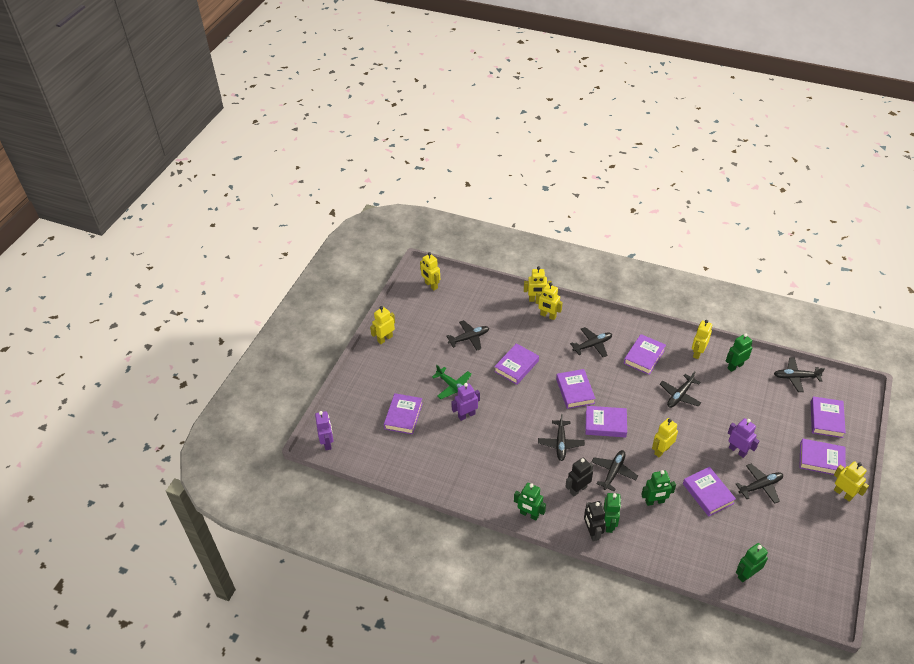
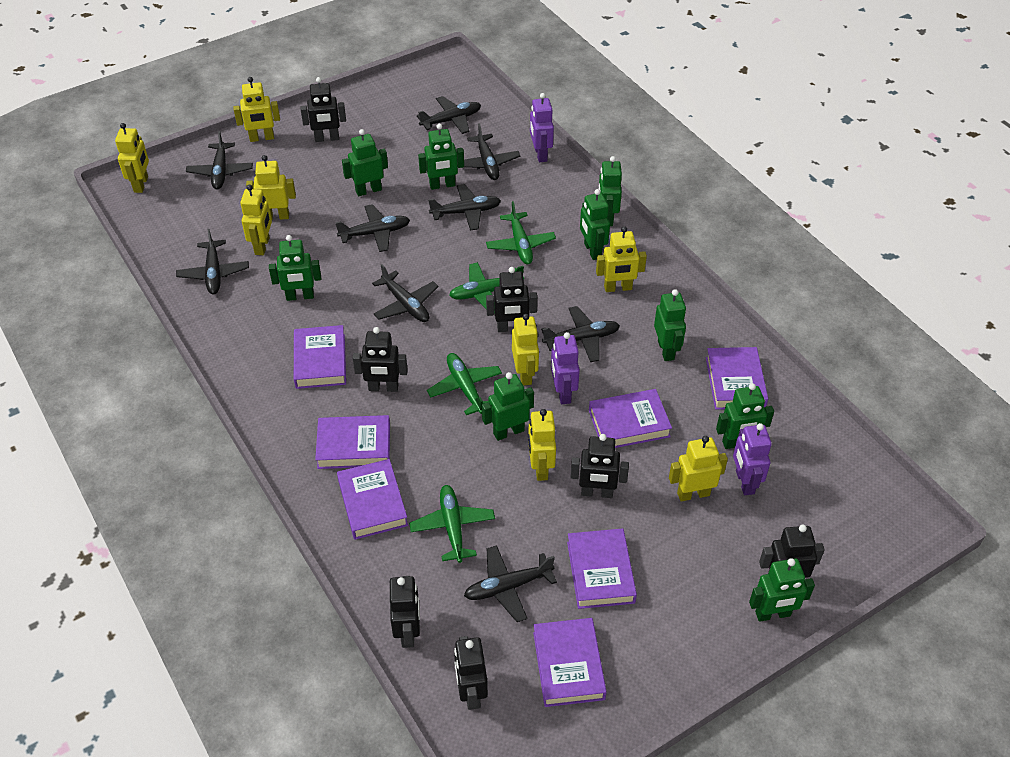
black plane: 7 -> 9
black robot: 2 -> 7
green plane: 1 -> 4
green robot: 5 -> 9
purple book: 8 -> 7
yellow robot: 7 -> 8

